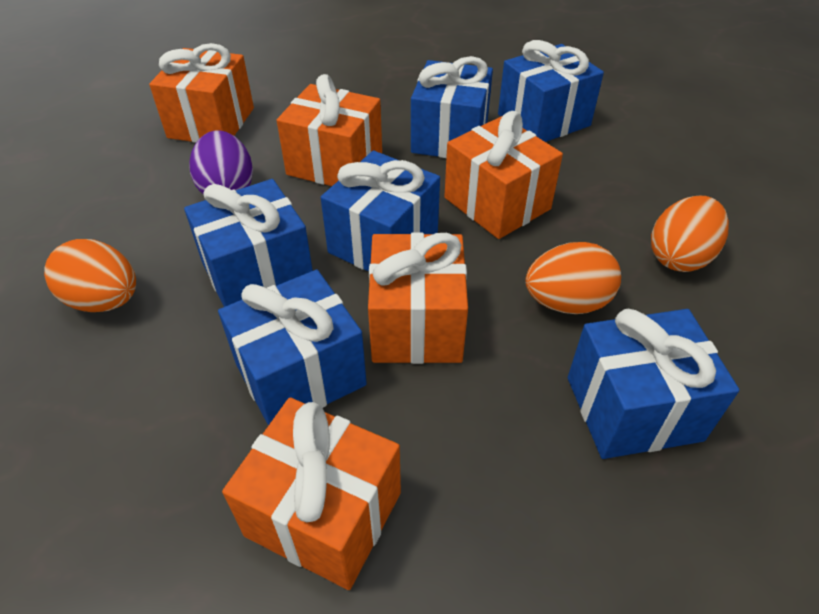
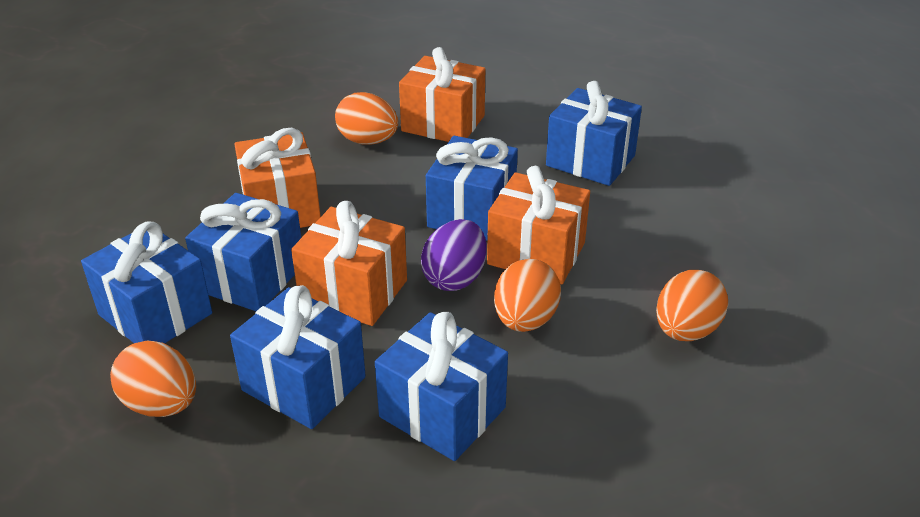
orange egg: 3 -> 4
orange gift: 5 -> 4

